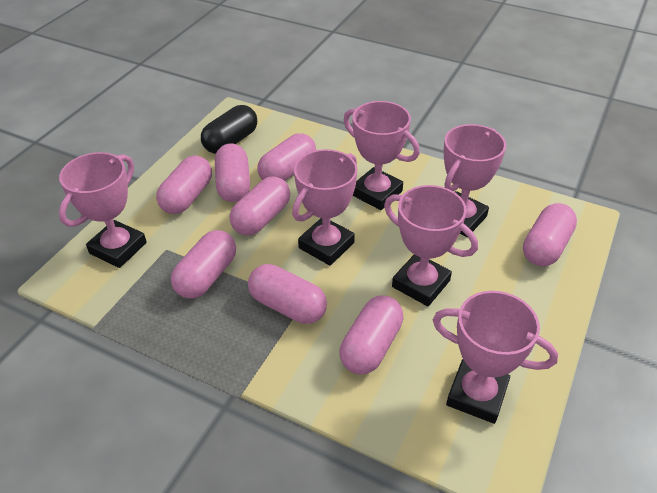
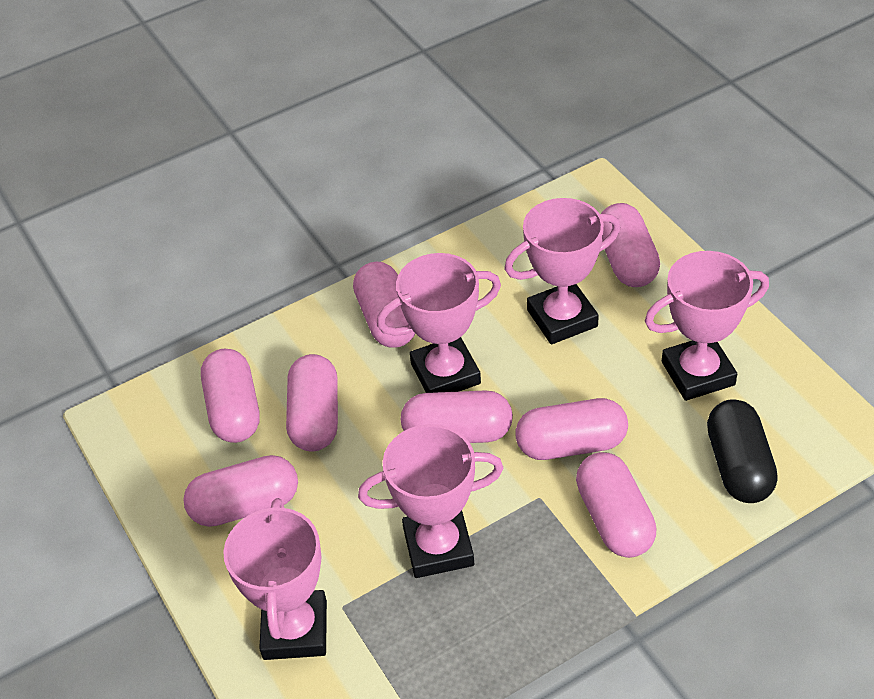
pink trophy: 6 -> 5

